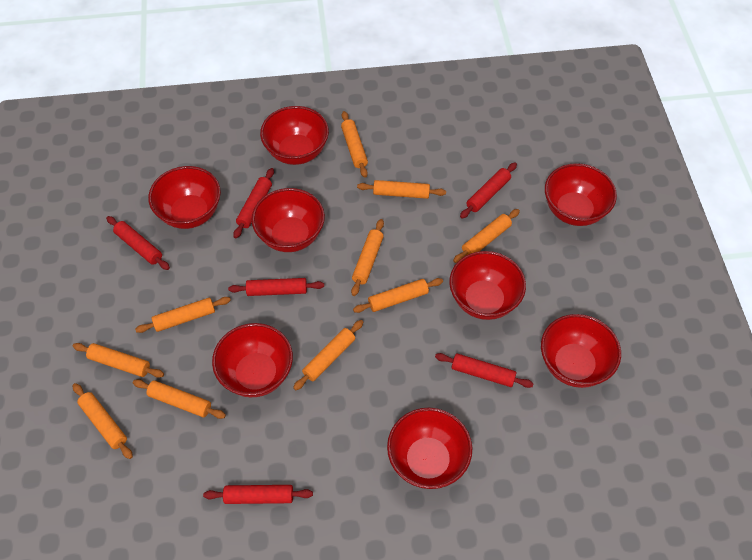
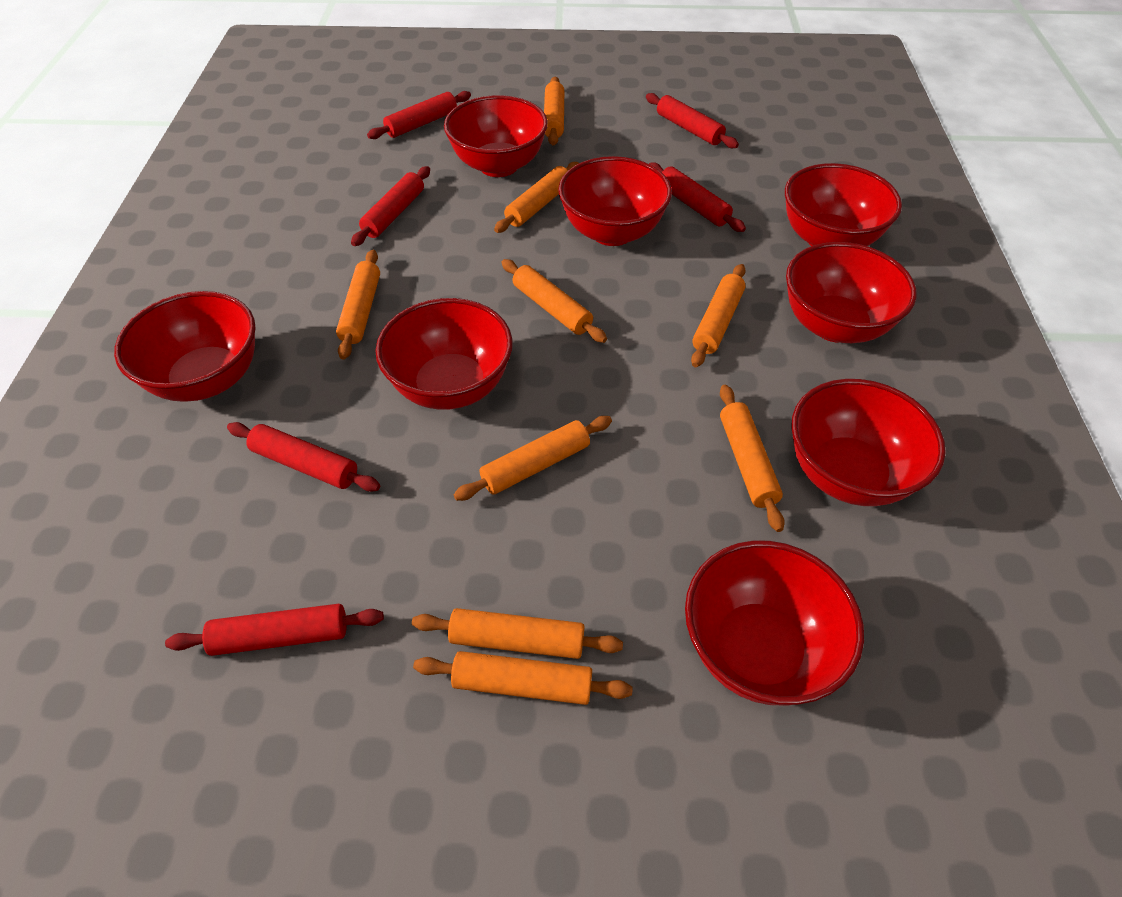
orange rolling pin: 10 -> 9

